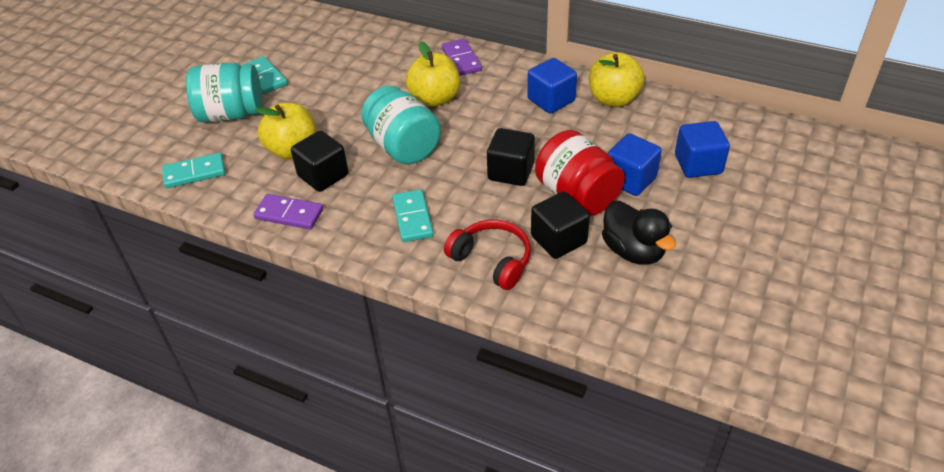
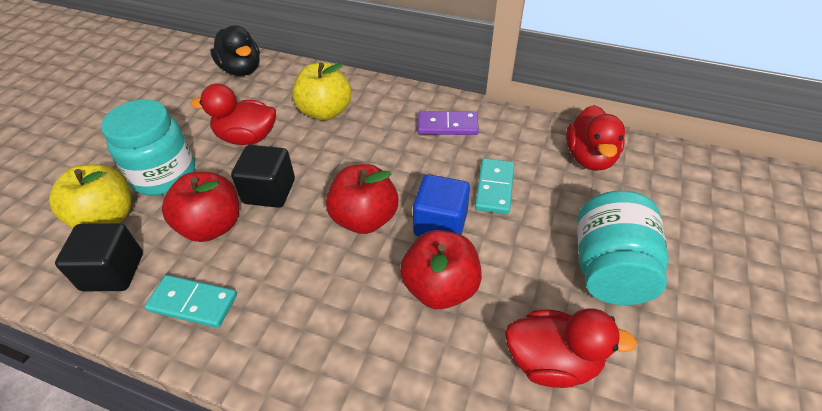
black cube: 3 -> 2
blue cube: 3 -> 1
purple domino: 2 -> 1
red apple: 0 -> 3
red duck: 0 -> 3
red headphones: 1 -> 0
red jar: 1 -> 0
turquoise domino: 3 -> 2
yellow apple: 3 -> 2

